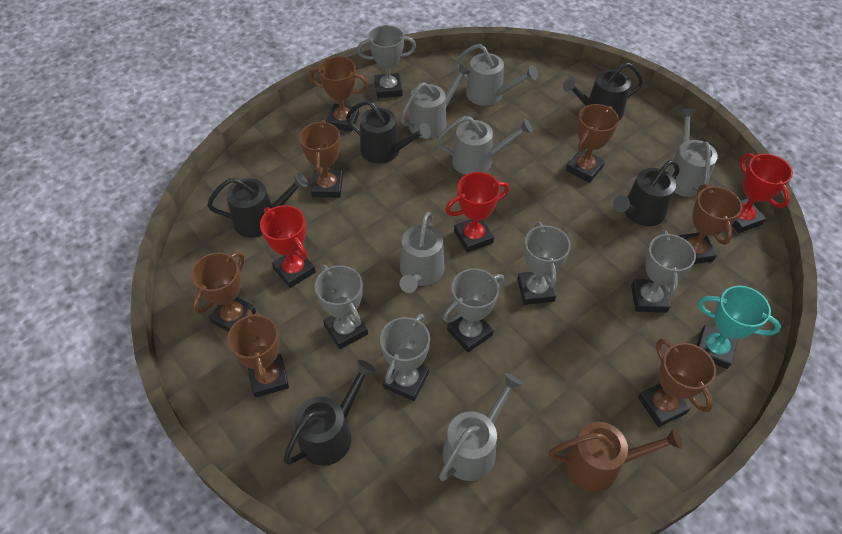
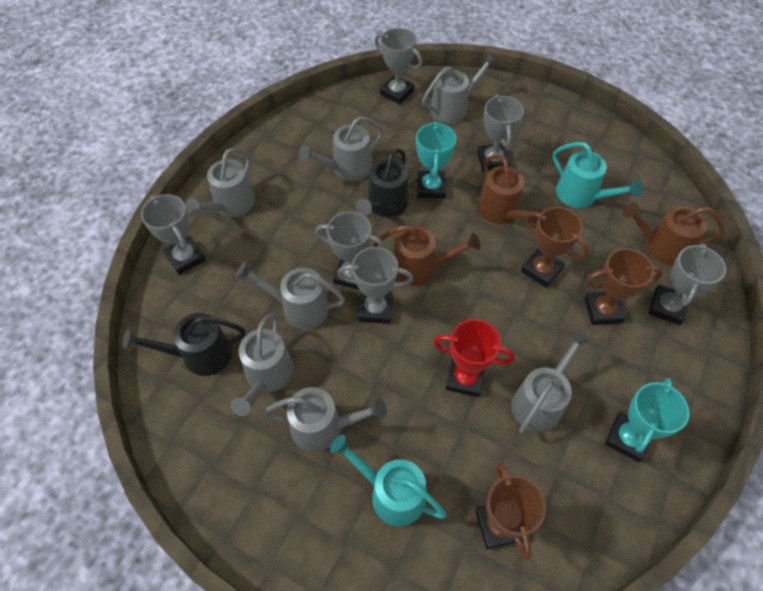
black watering can: 5 -> 2
brown trophy: 7 -> 3
brown watering can: 1 -> 3
grey watering can: 6 -> 7
red trophy: 3 -> 1
turquoise trophy: 1 -> 2
turquoise watering can: 0 -> 2

